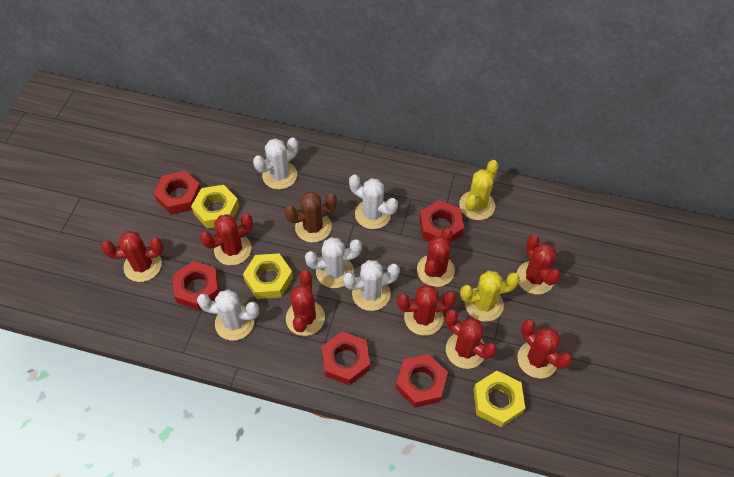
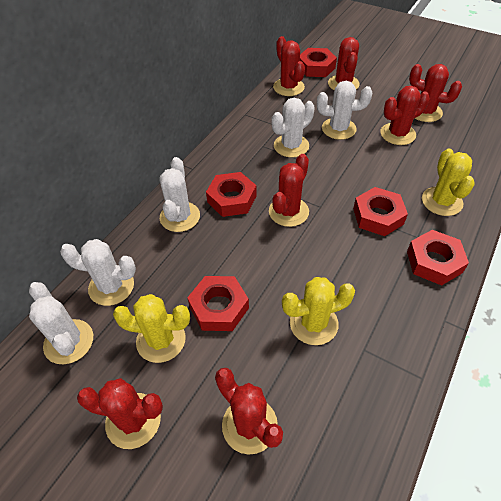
brown cactus: 1 -> 0
red cactus: 8 -> 7
yellow cactus: 2 -> 3
yellow nut: 3 -> 0

